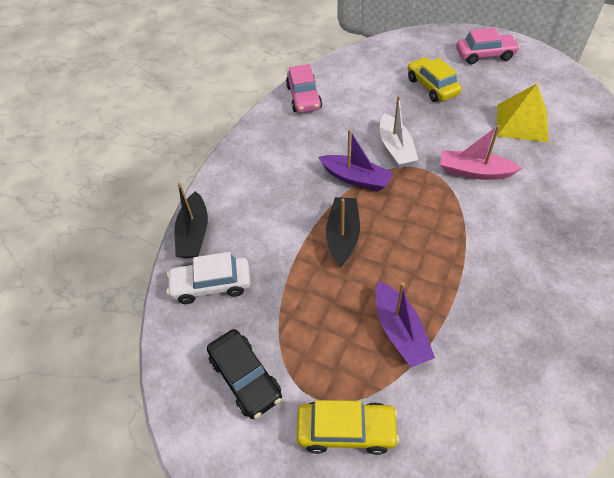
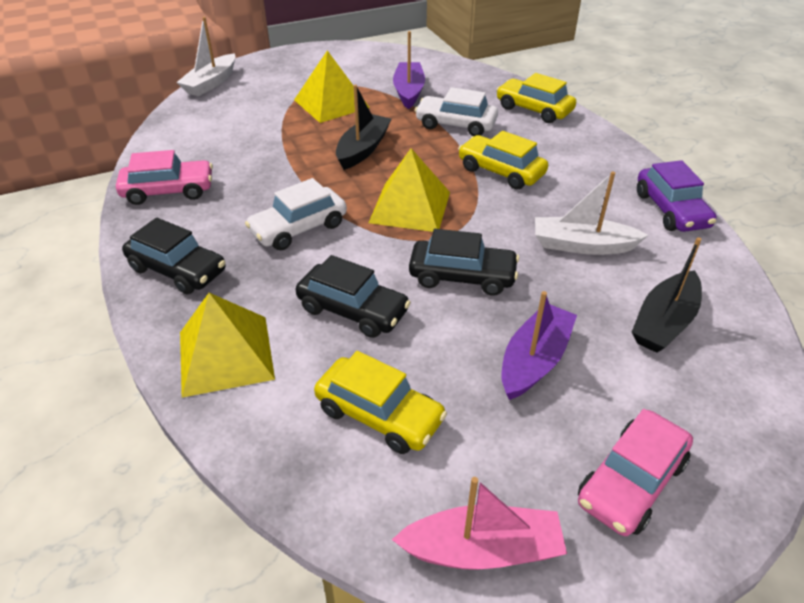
black car: 1 -> 3
purple car: 0 -> 1
white boat: 1 -> 2
white car: 1 -> 2
yellow car: 2 -> 3
yellow pyramid: 1 -> 3

